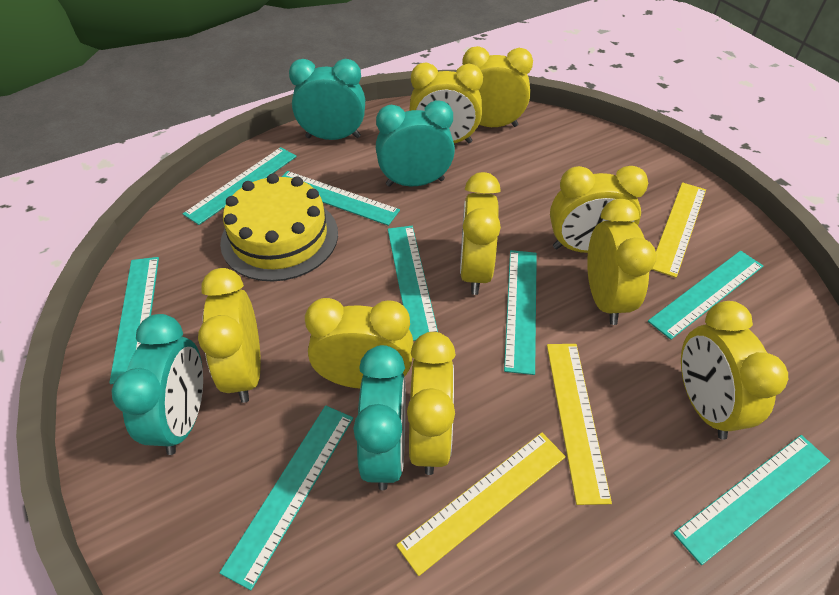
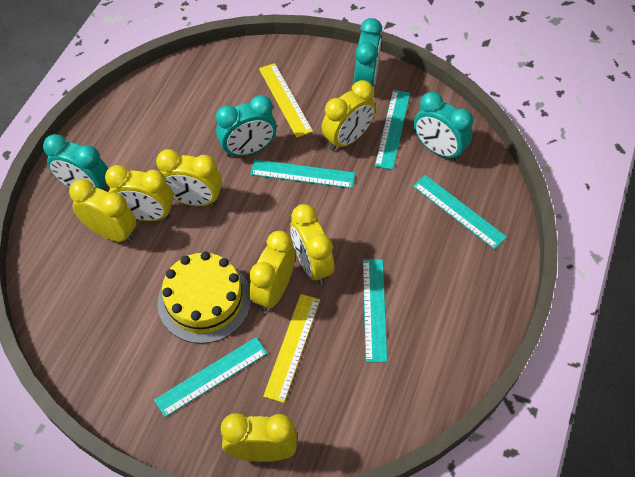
turquoise ruler: 8 -> 5
yellow clock: 9 -> 7
yellow ruler: 3 -> 2

